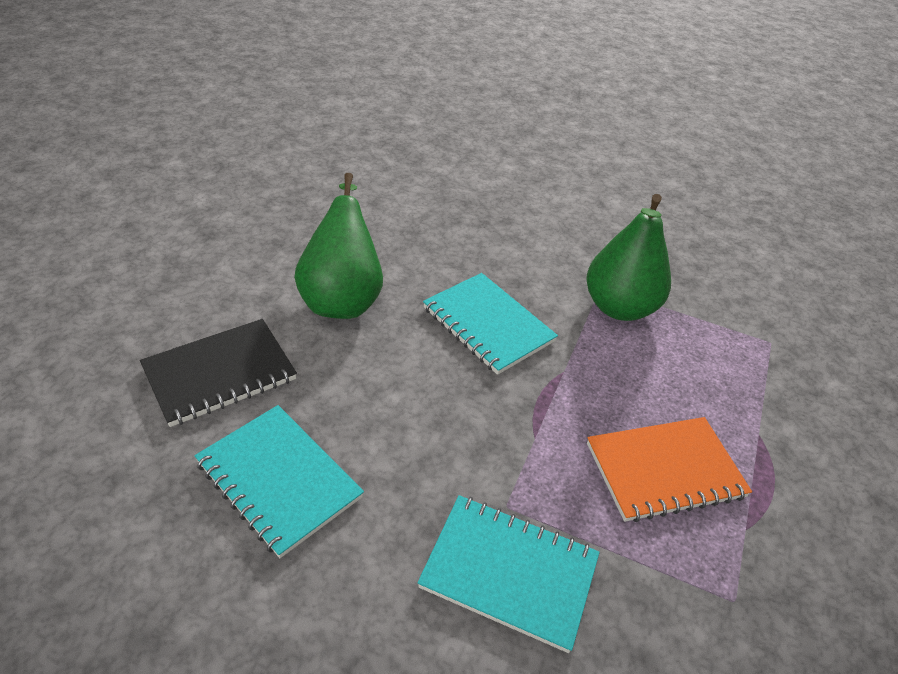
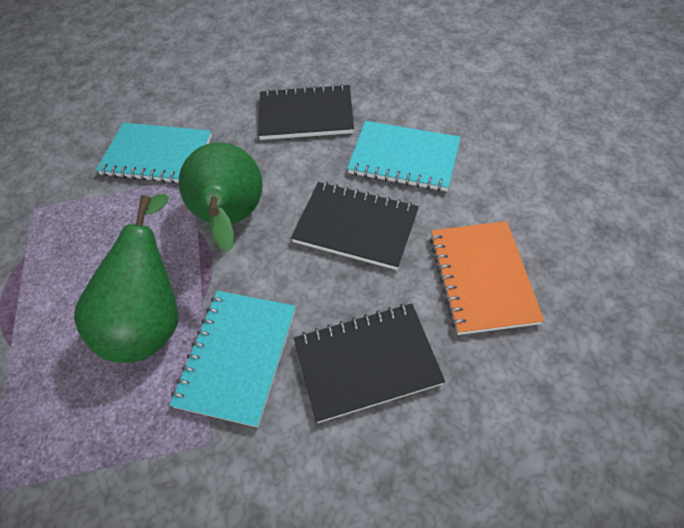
black notebook: 1 -> 3

